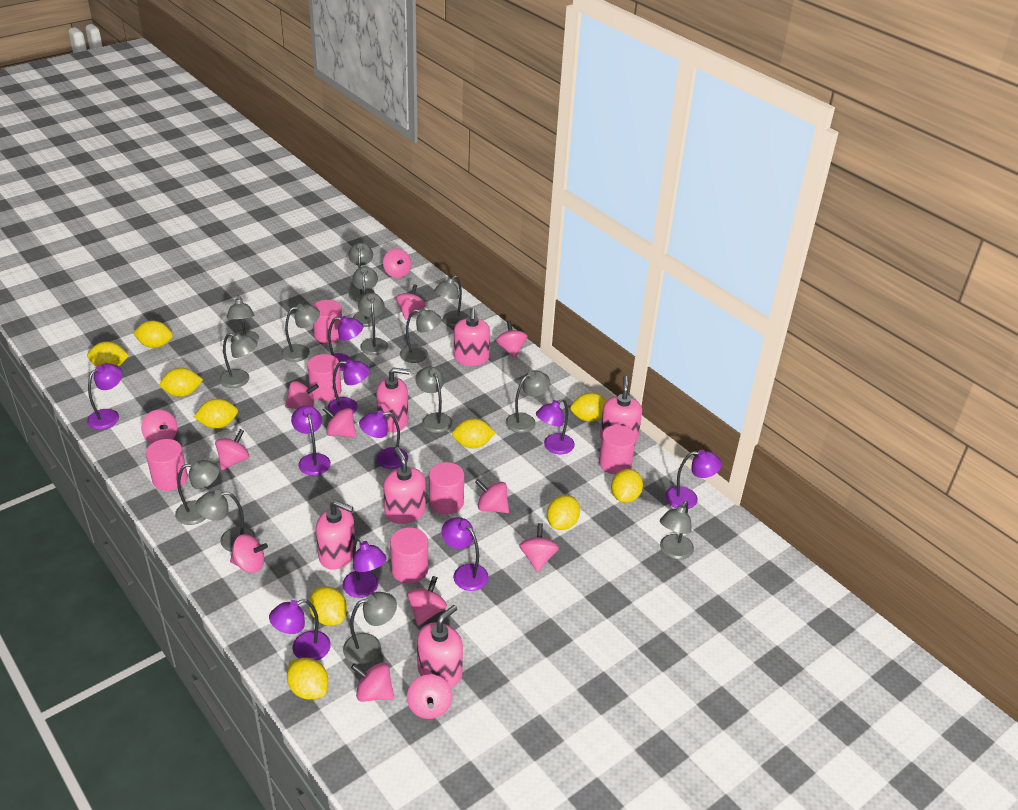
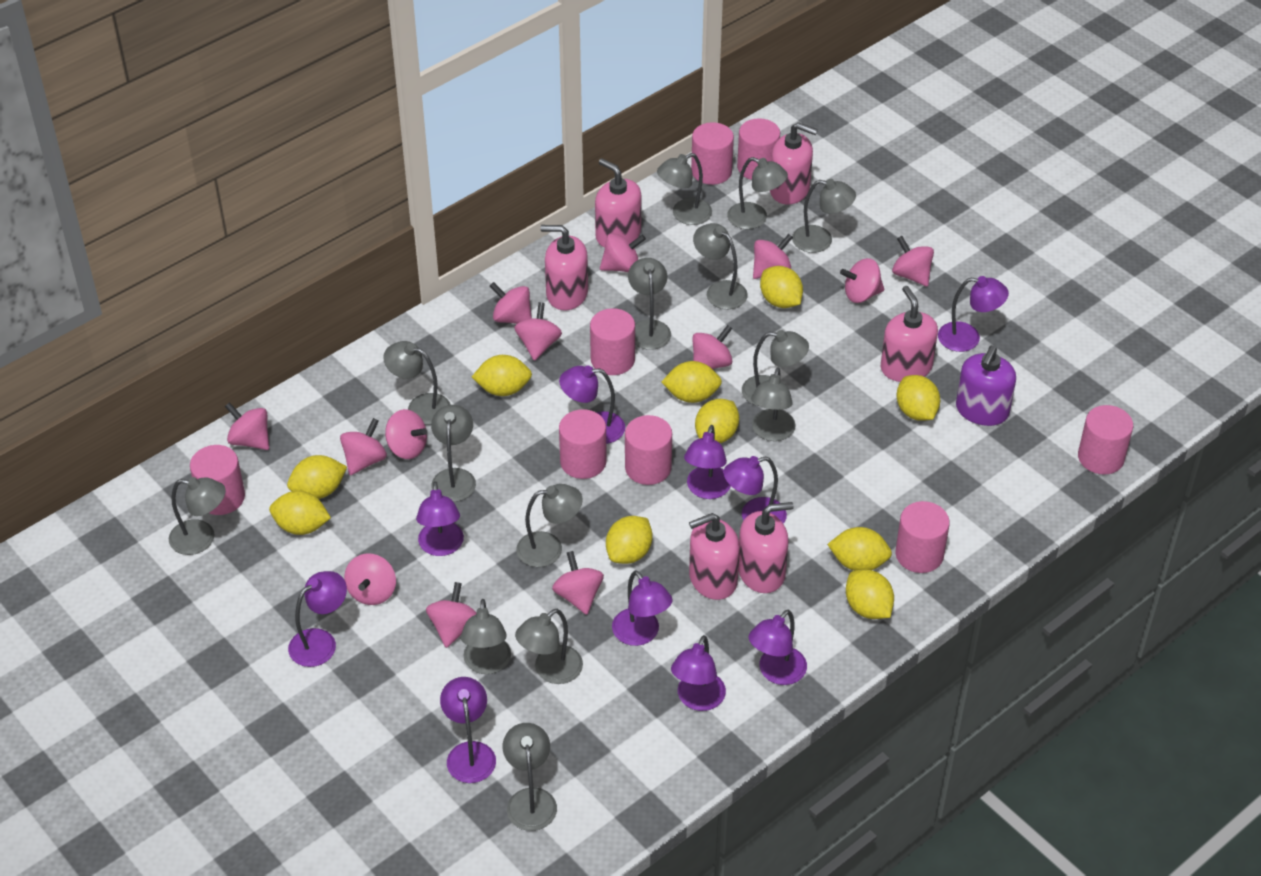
pink cylinder: 6 -> 8
purple soap dispenser: 0 -> 1

